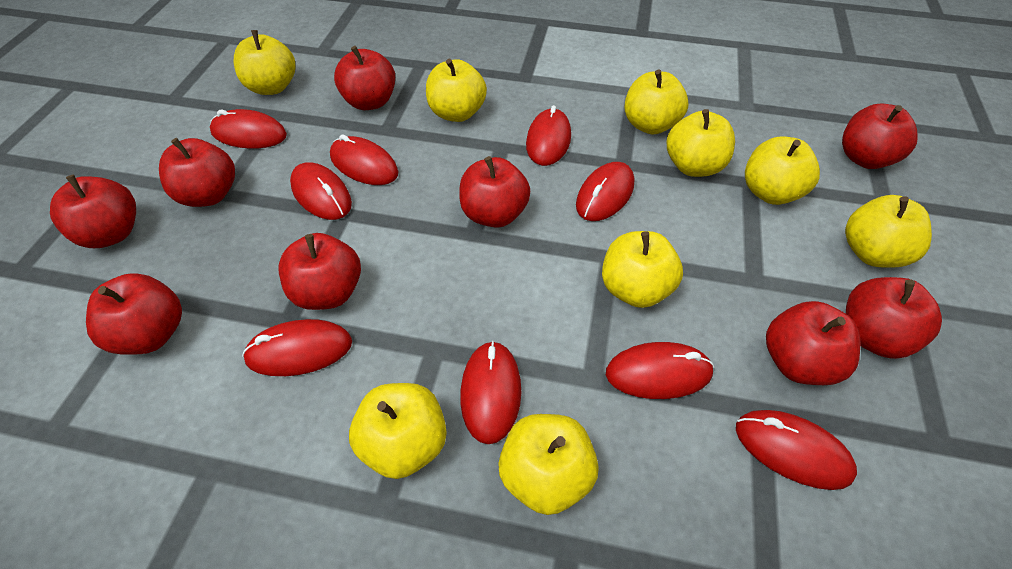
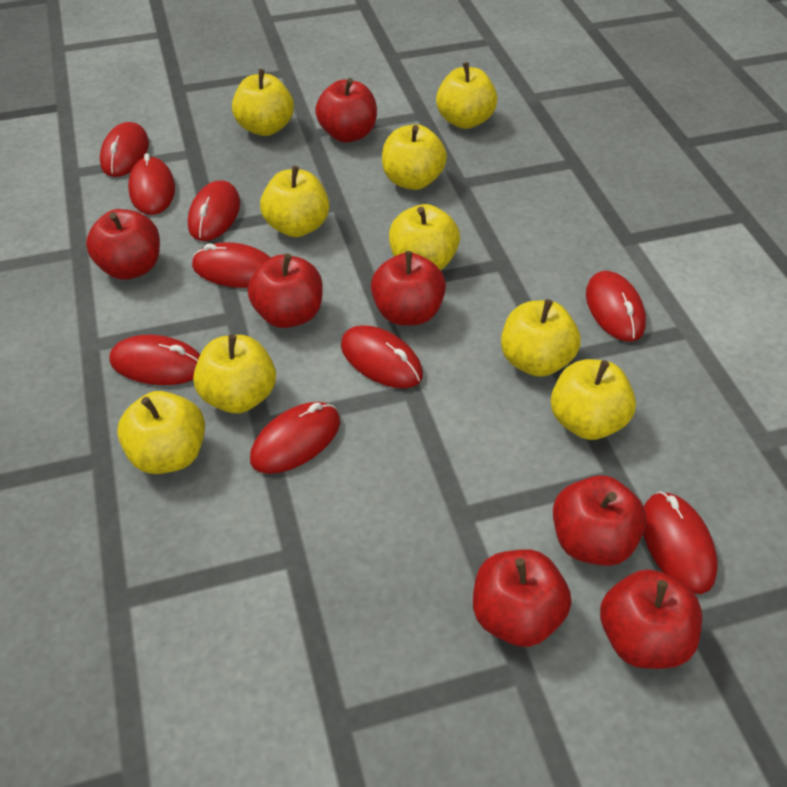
red apple: 9 -> 7

